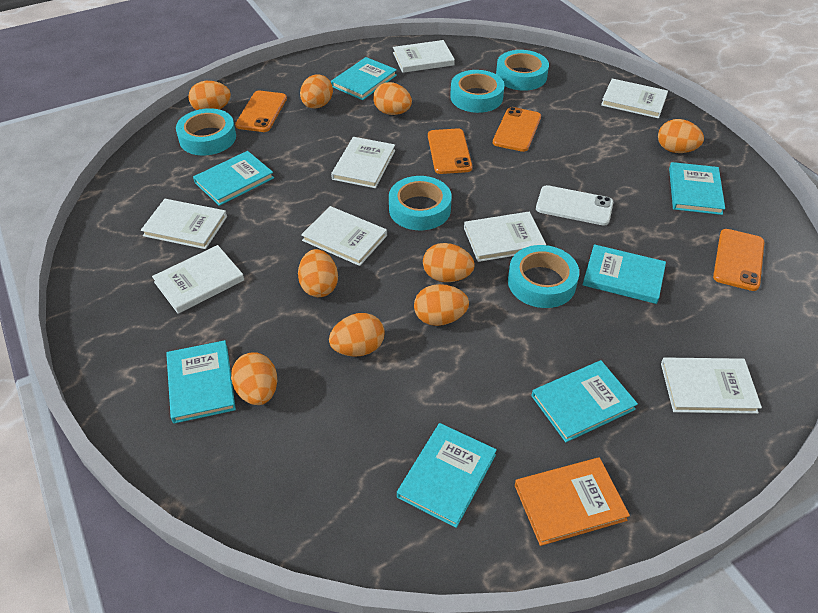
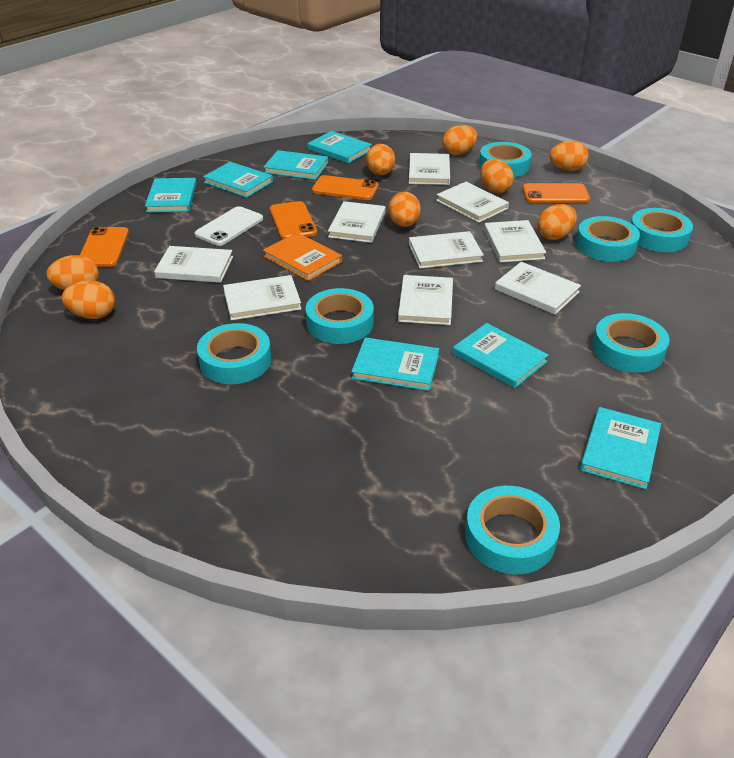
orange egg: 9 -> 8
turquoise tape: 5 -> 7
white book: 8 -> 9

